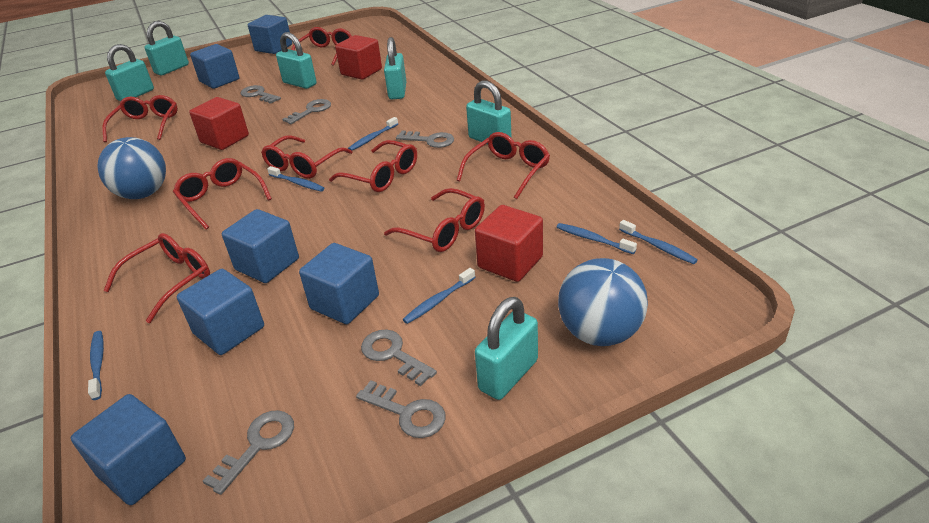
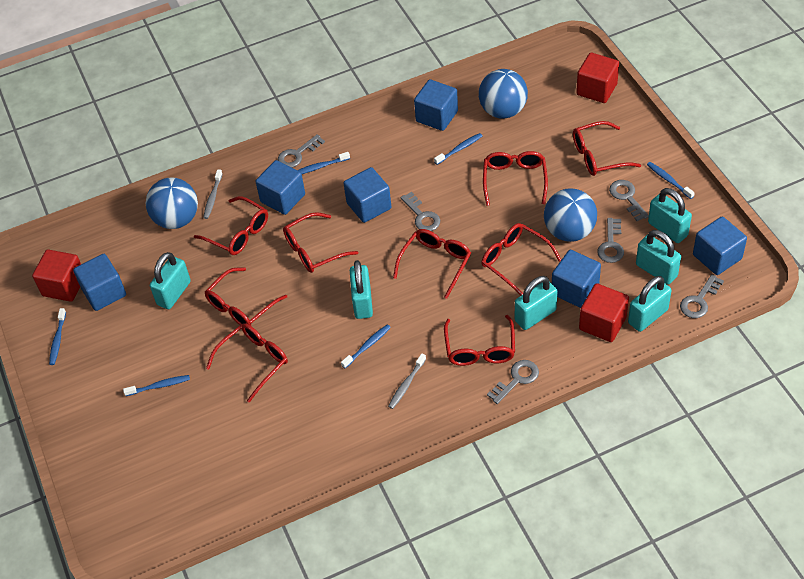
blue ball: 2 -> 3
grey toothbrush: 0 -> 2
red glasses: 8 -> 9

